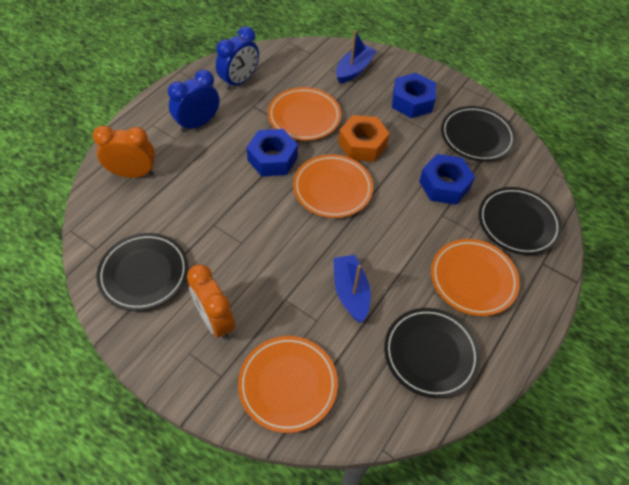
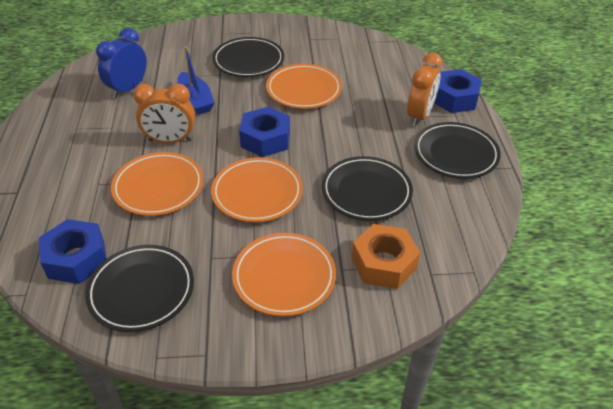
blue boat: 2 -> 1
blue clock: 2 -> 1

